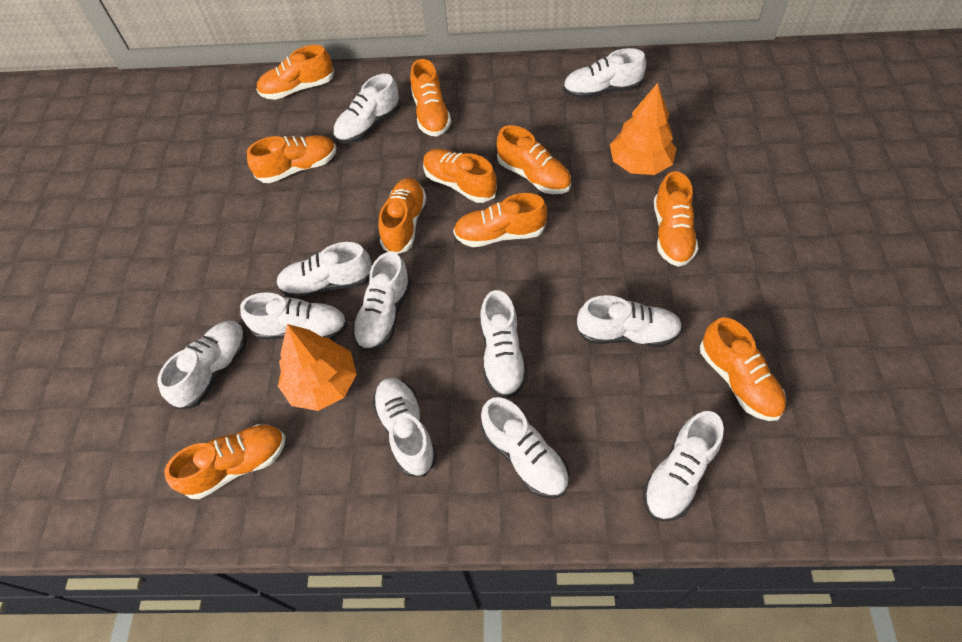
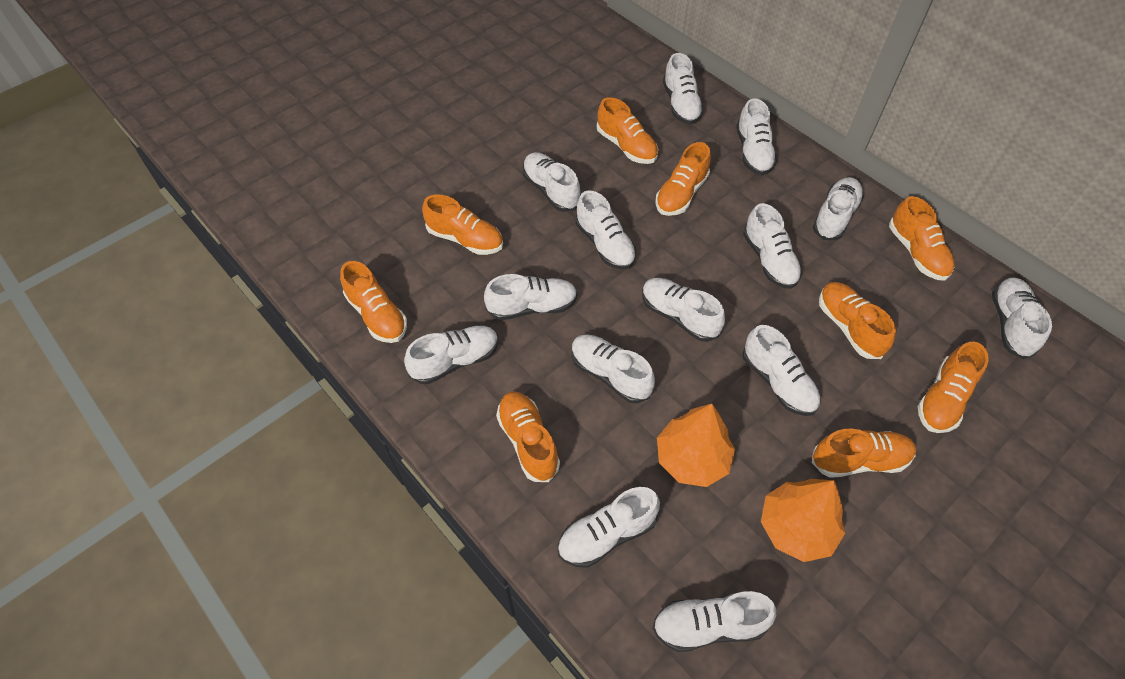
orange shoe: 10 -> 9
white shoe: 11 -> 14

